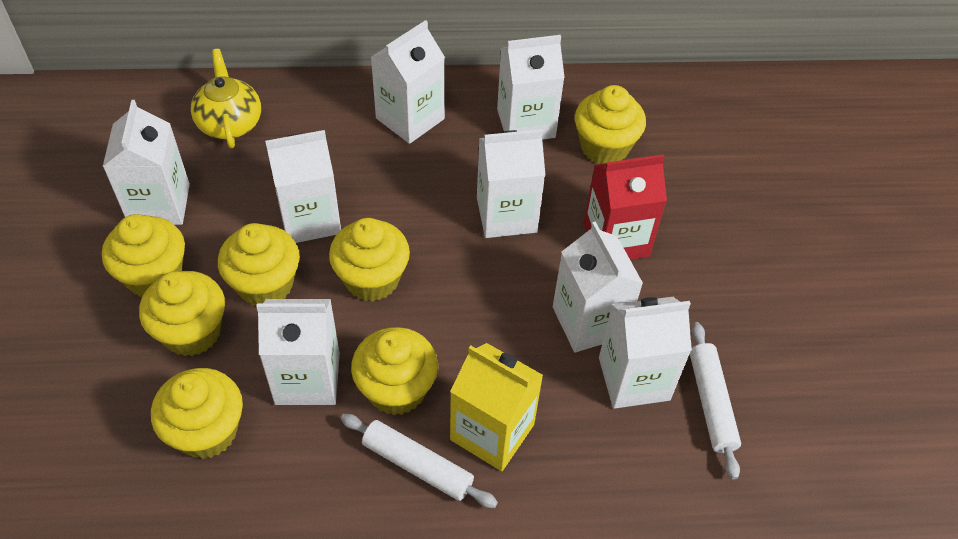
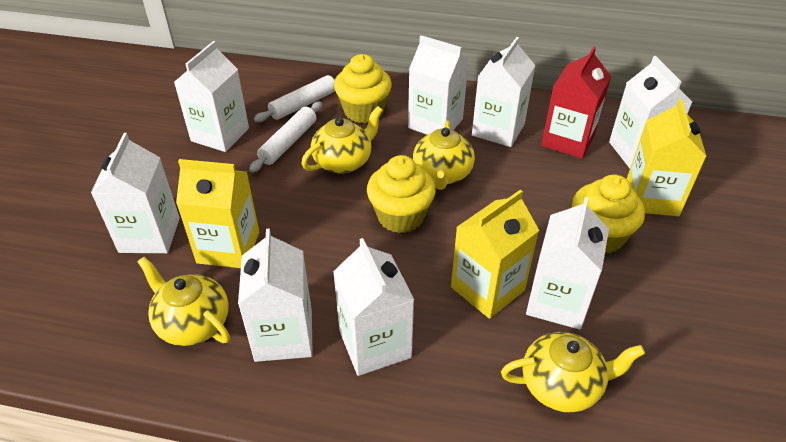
yellow carton: 1 -> 3
yellow cupcake: 7 -> 3
yellow teapot: 1 -> 4

